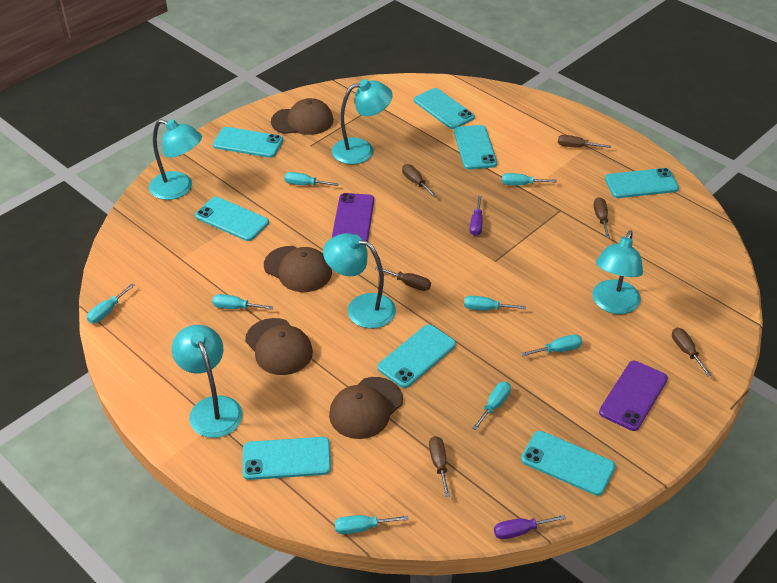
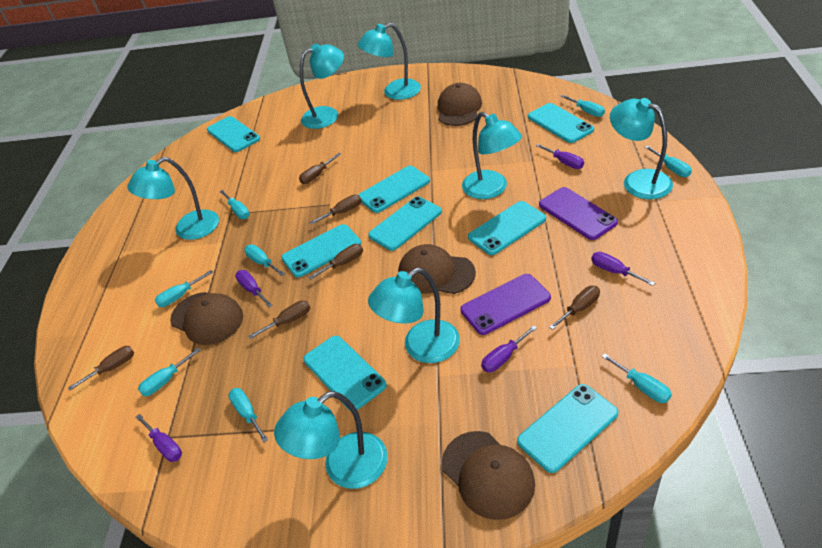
purple screwdriver: 2 -> 5
turquoise lamp: 5 -> 7

